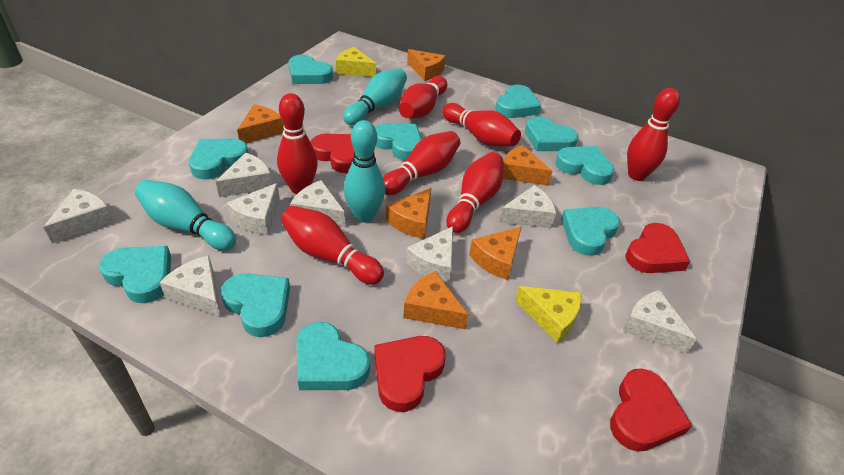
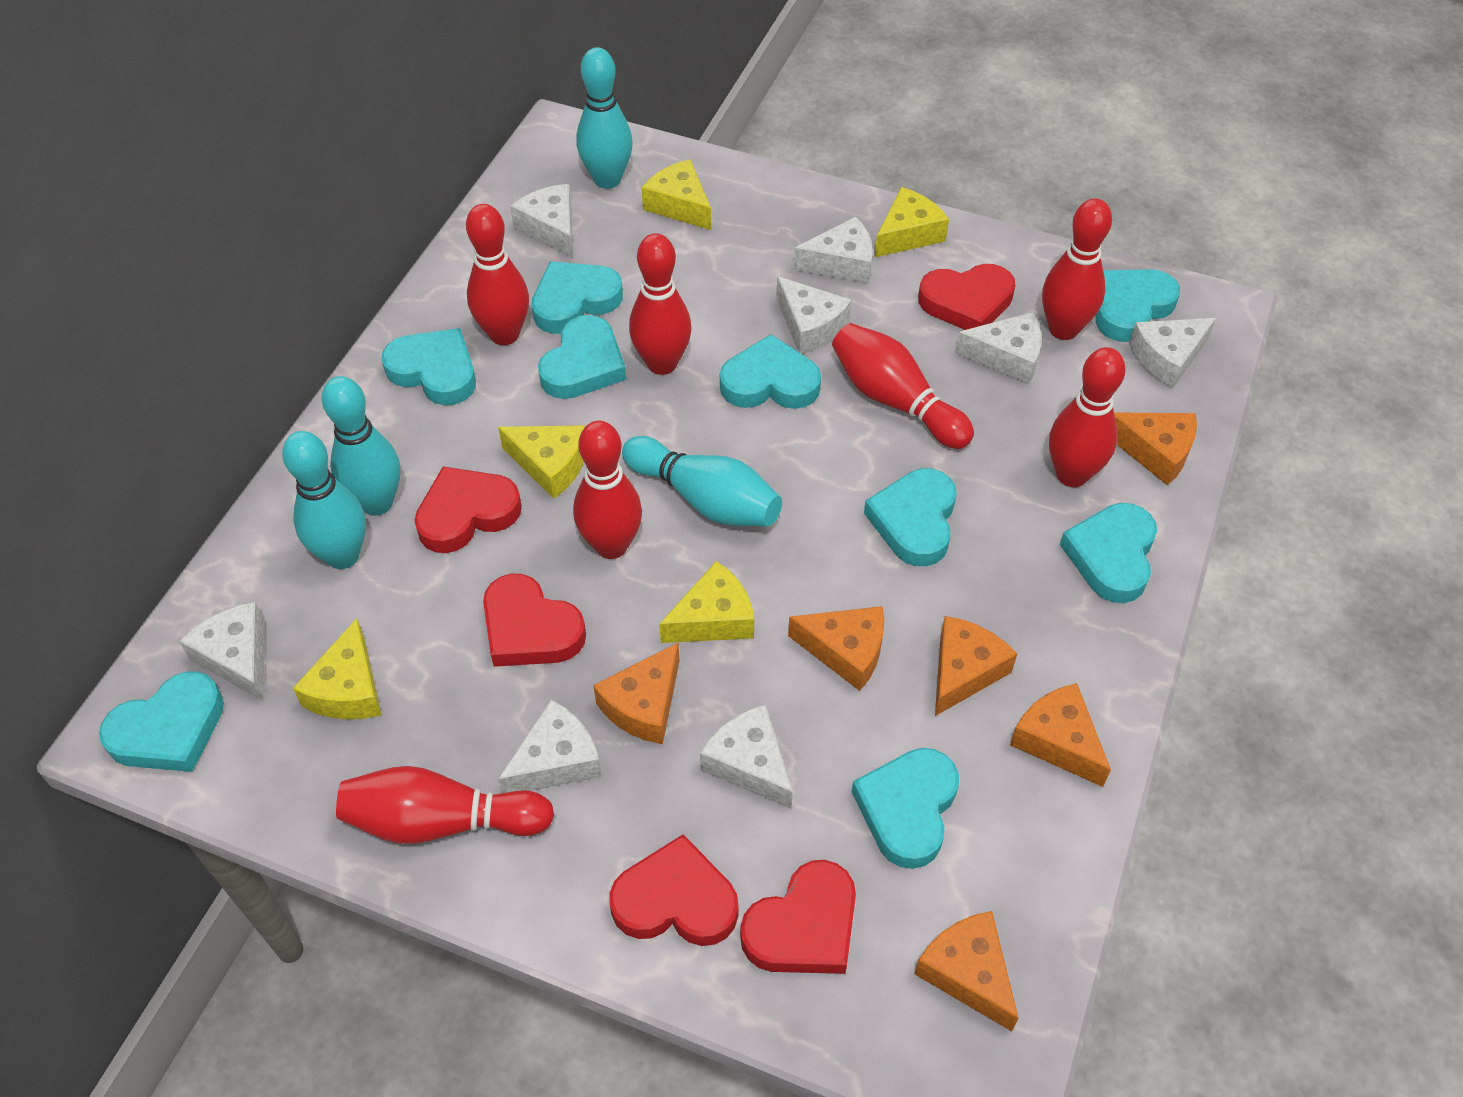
red heart: 4 -> 5
turquoise bowling pin: 3 -> 4
turquoise heart: 10 -> 9
yellow cheese: 2 -> 5

